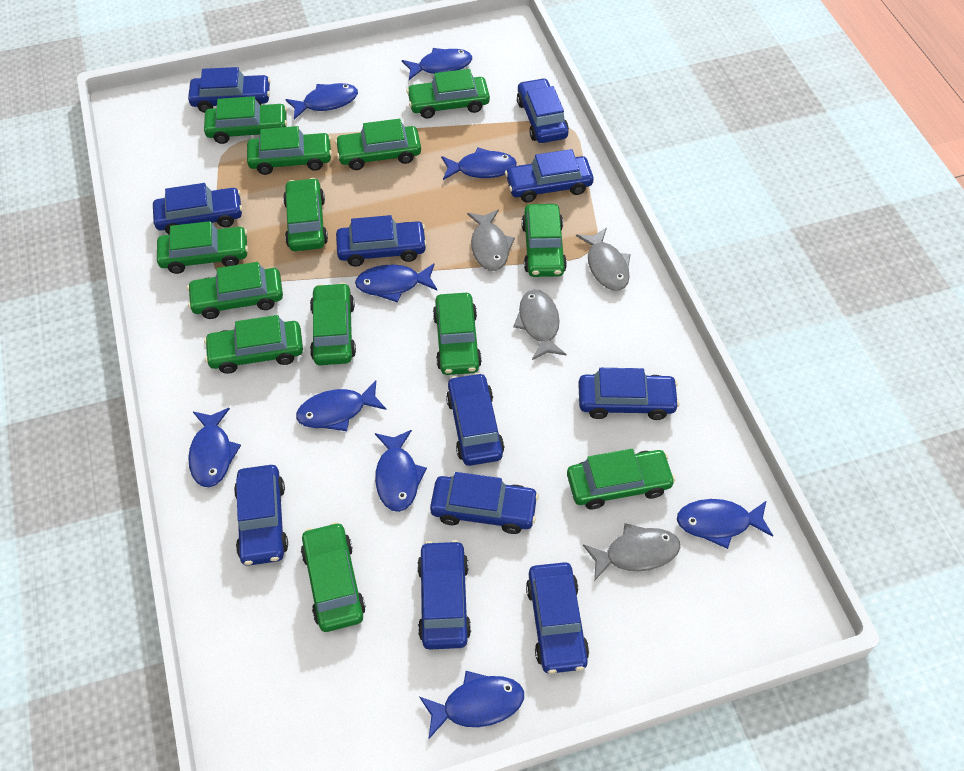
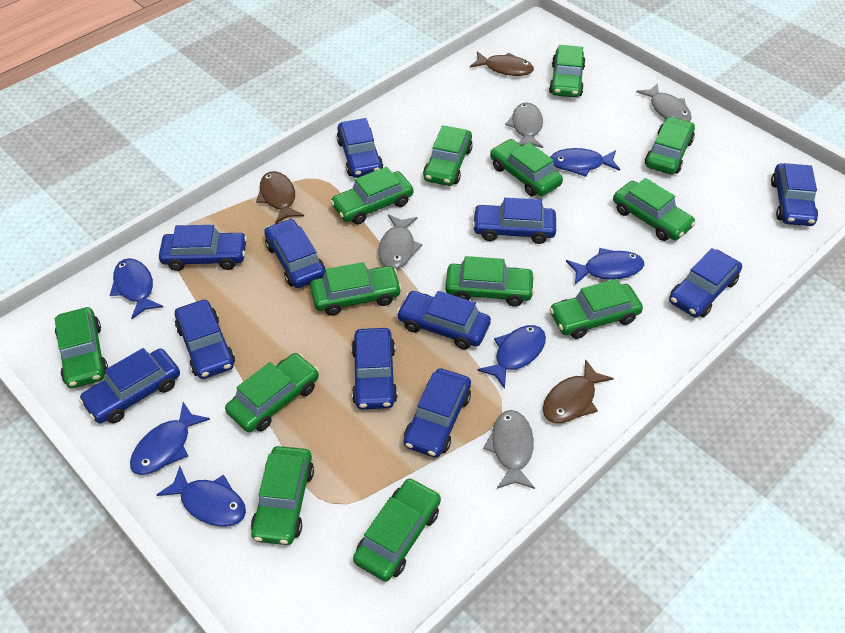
blue fish: 9 -> 6
brown fish: 0 -> 3

